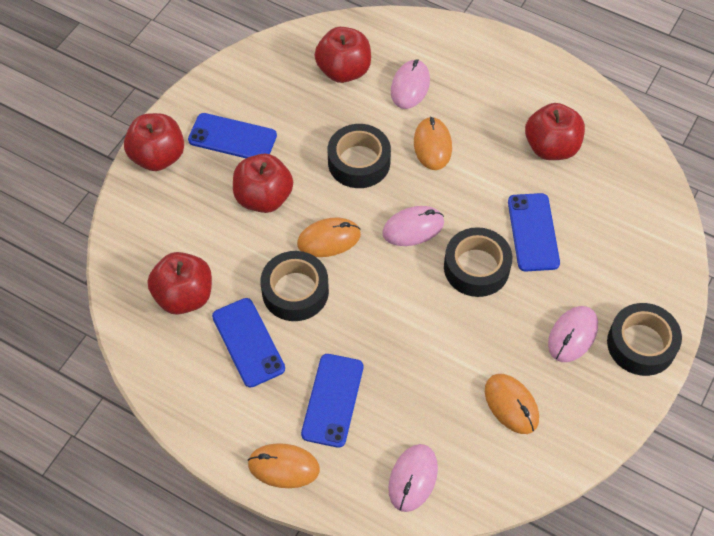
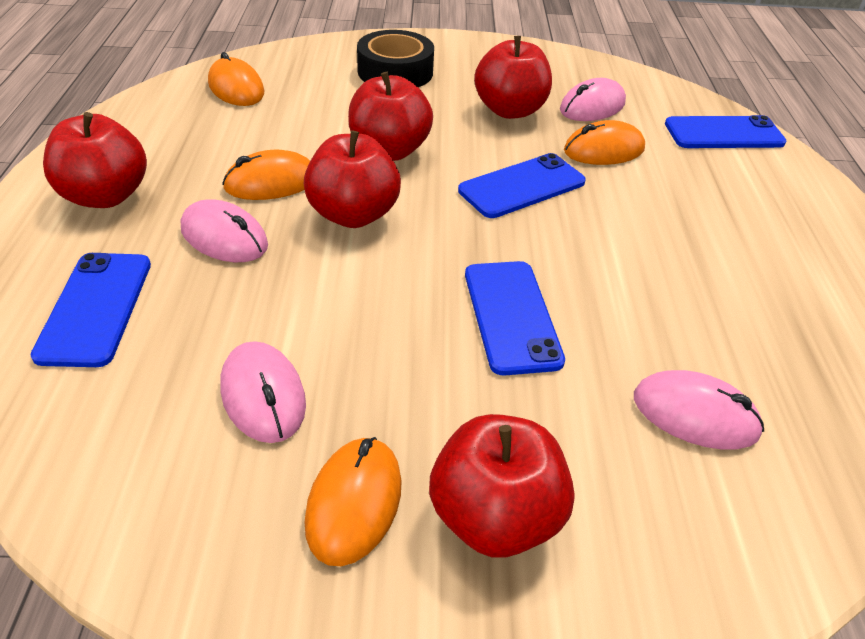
black tape: 4 -> 1

